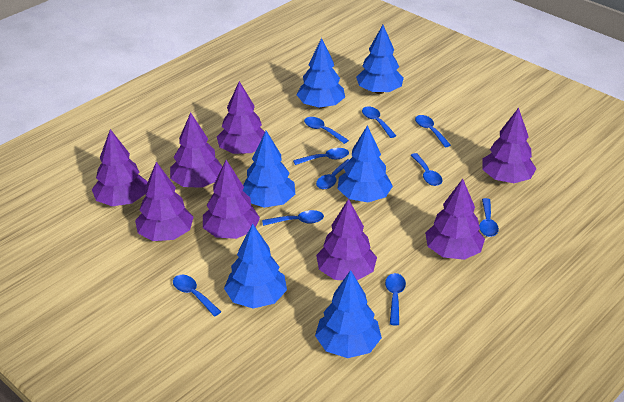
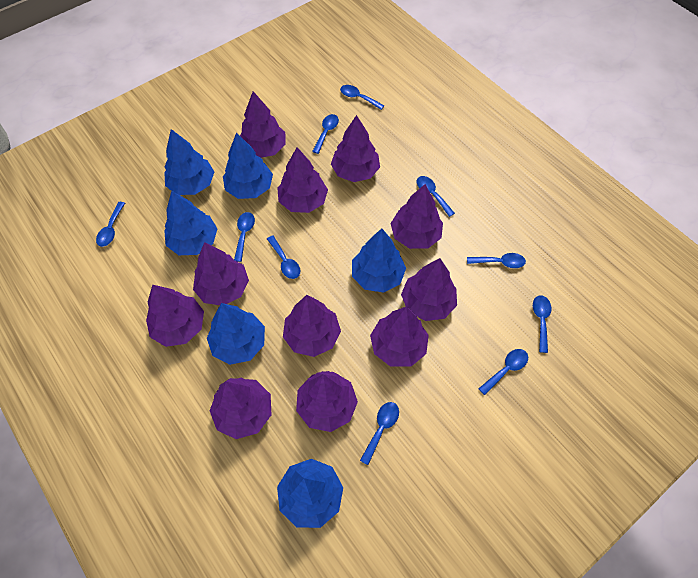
purple tree: 8 -> 11

